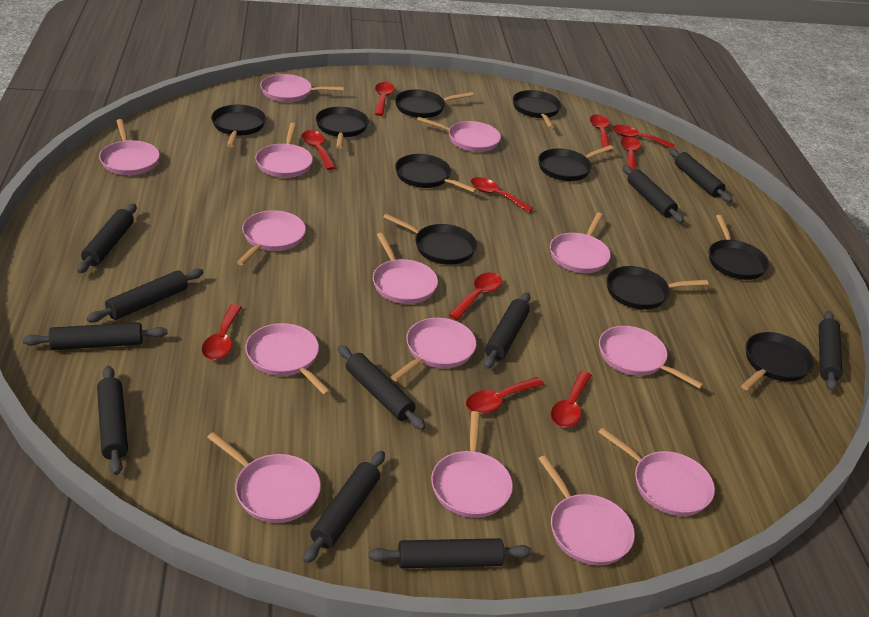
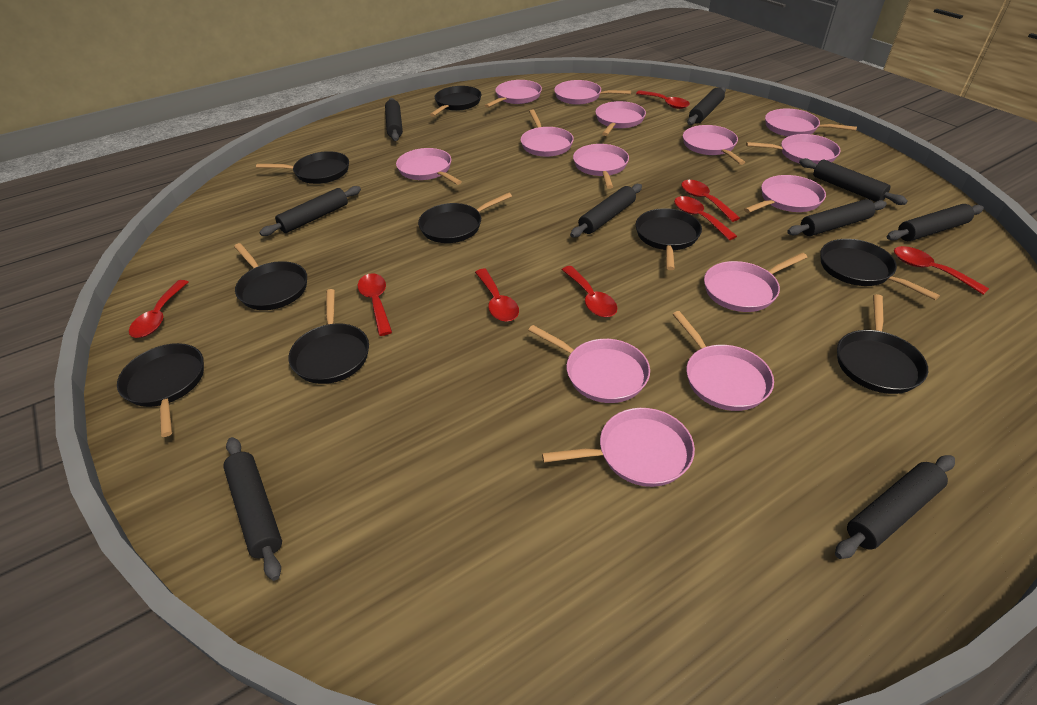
black pan: 10 -> 9
black rolling pin: 11 -> 9
red spoon: 10 -> 8

